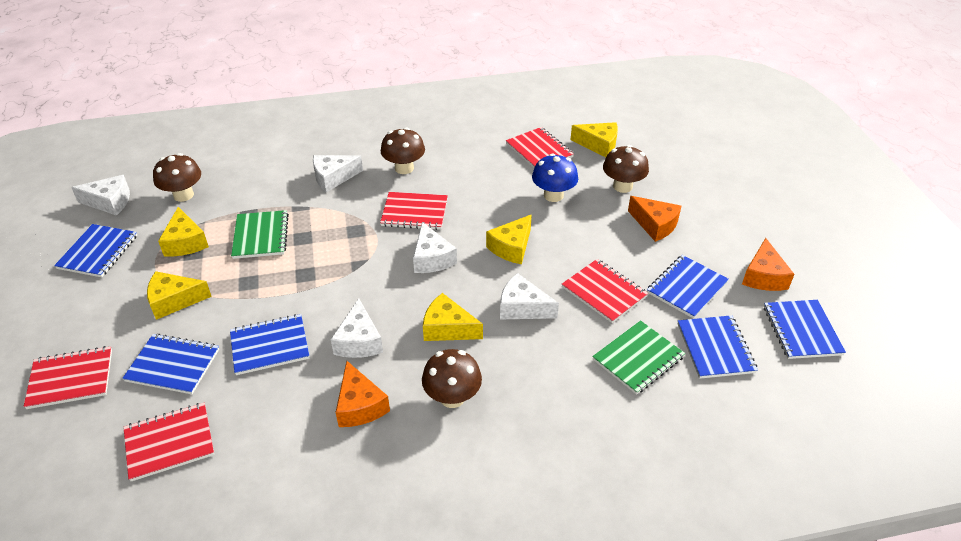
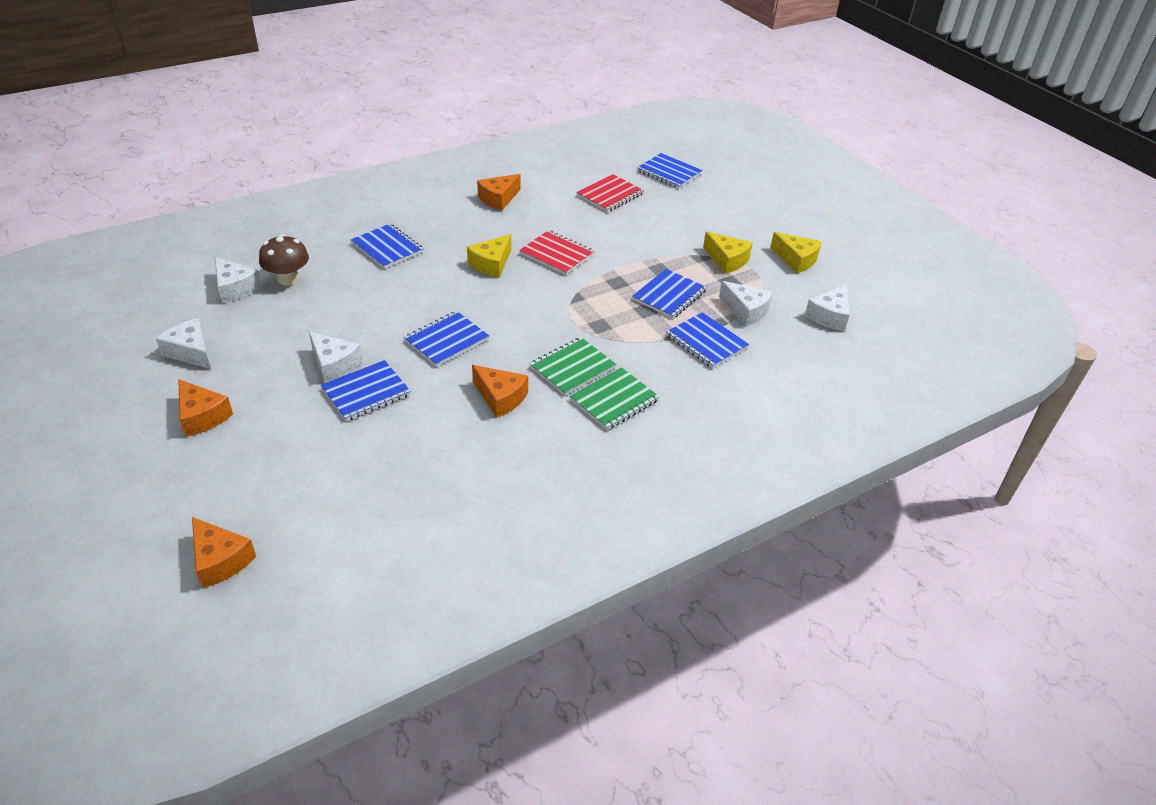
blue mushroom: 1 -> 0
brown mushroom: 4 -> 1
orange cheese: 3 -> 4
red notebook: 5 -> 2
yellow cheese: 5 -> 3

